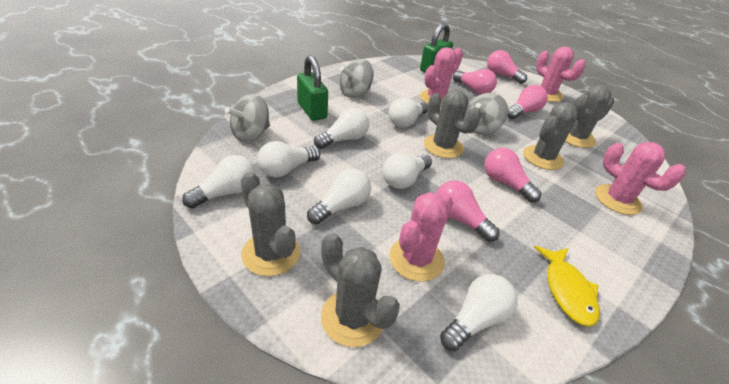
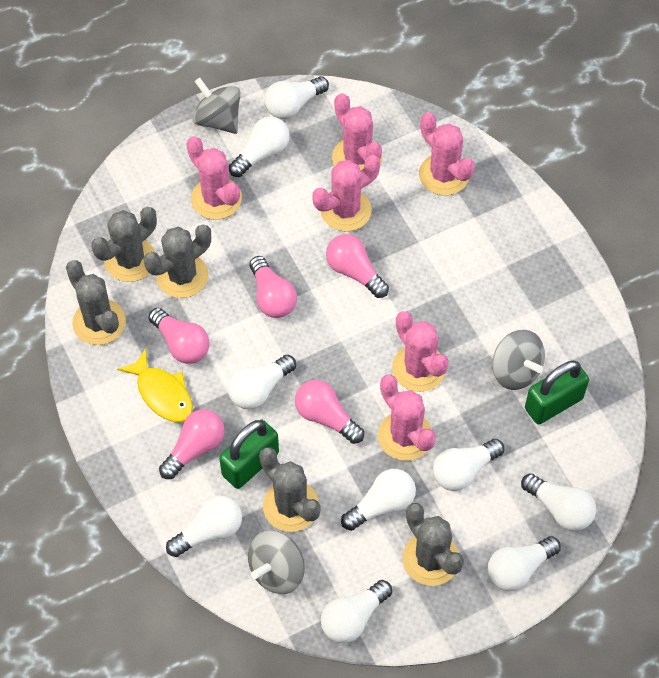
pink cactus: 4 -> 6
white light bulb: 7 -> 9

